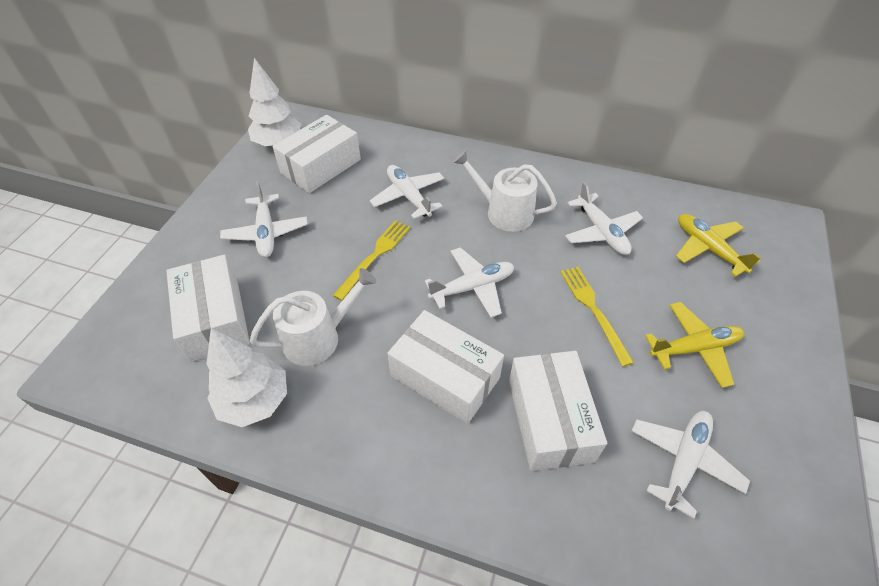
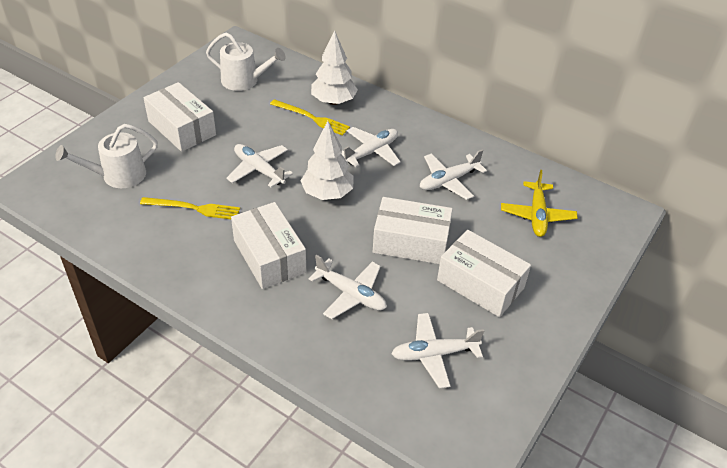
yellow plane: 2 -> 1

